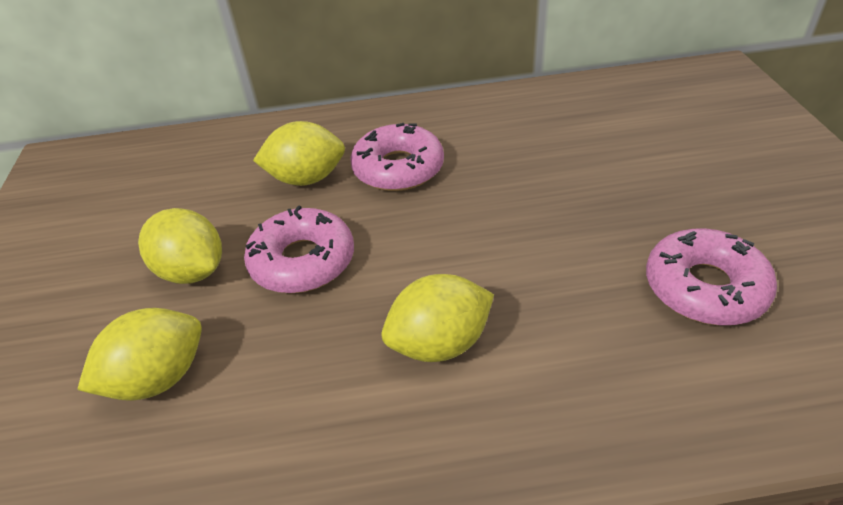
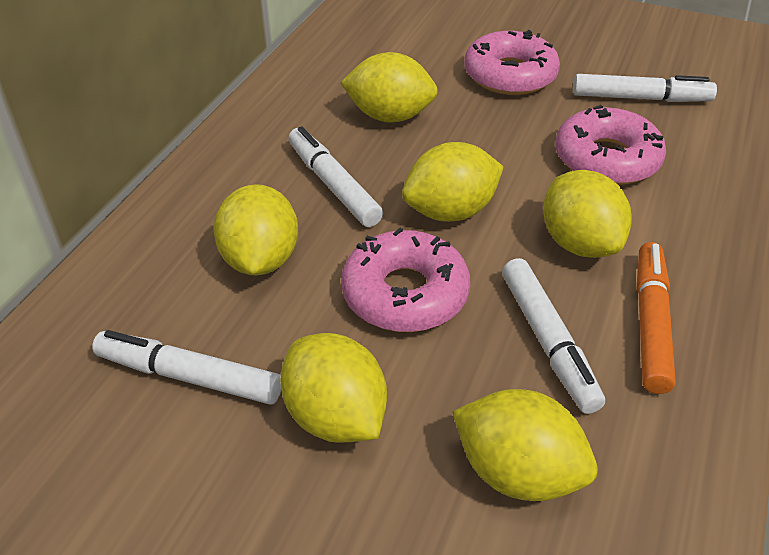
orange marker: 0 -> 1
white marker: 0 -> 4
yellow lemon: 4 -> 6

